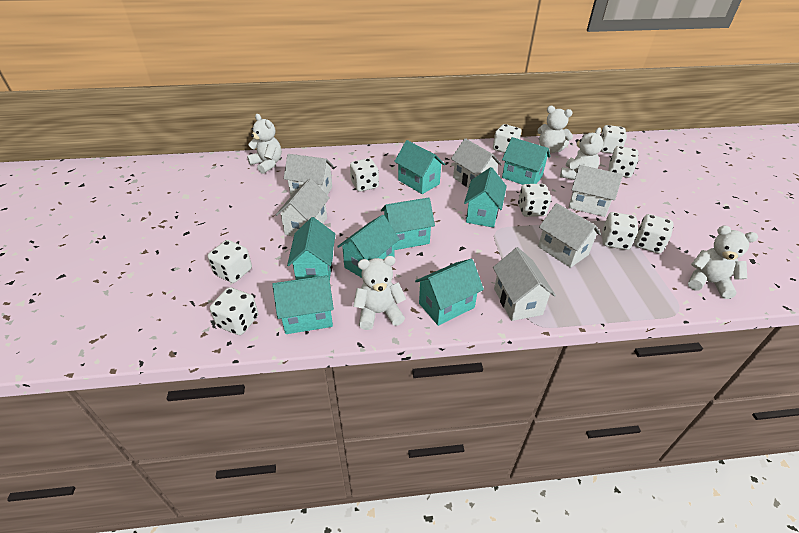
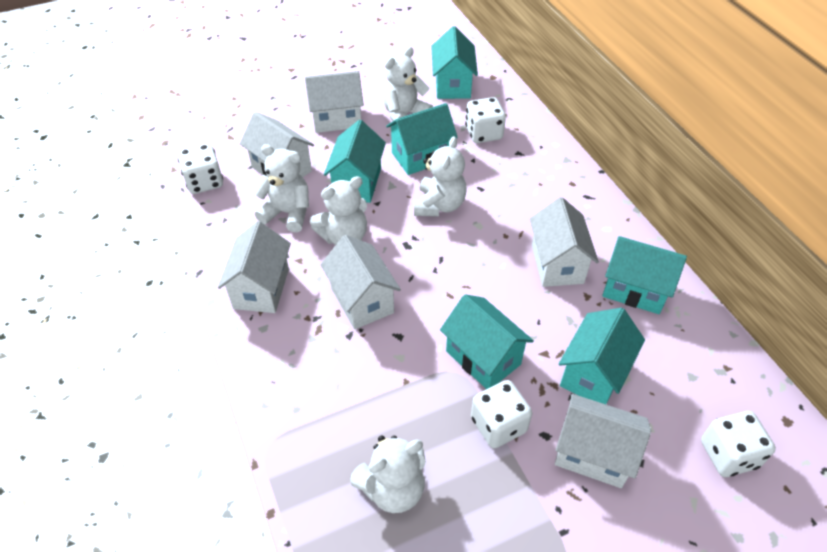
turquoise house: 8 -> 6
white dice: 9 -> 4

